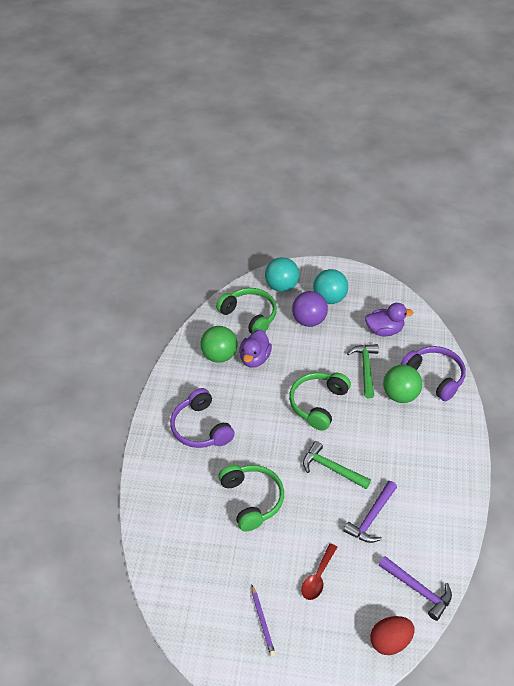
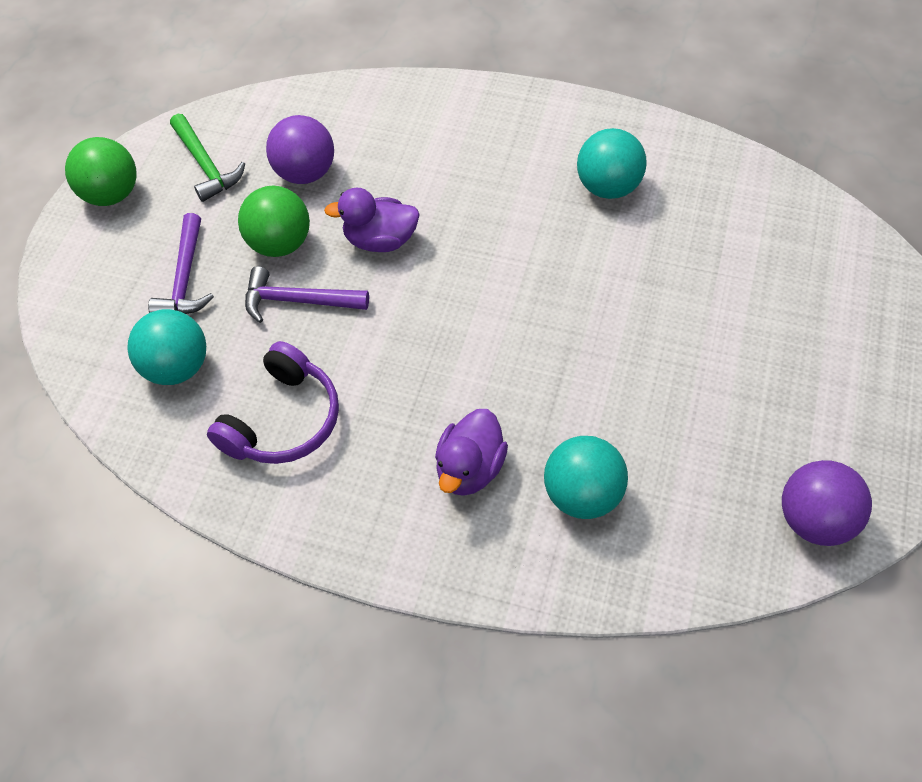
green hammer: 2 -> 1
green headphones: 3 -> 0
purple ball: 1 -> 2
purple headphones: 2 -> 1
purple pencil: 1 -> 0
red egg: 1 -> 0
red spoon: 1 -> 0
turquoise ball: 2 -> 3

